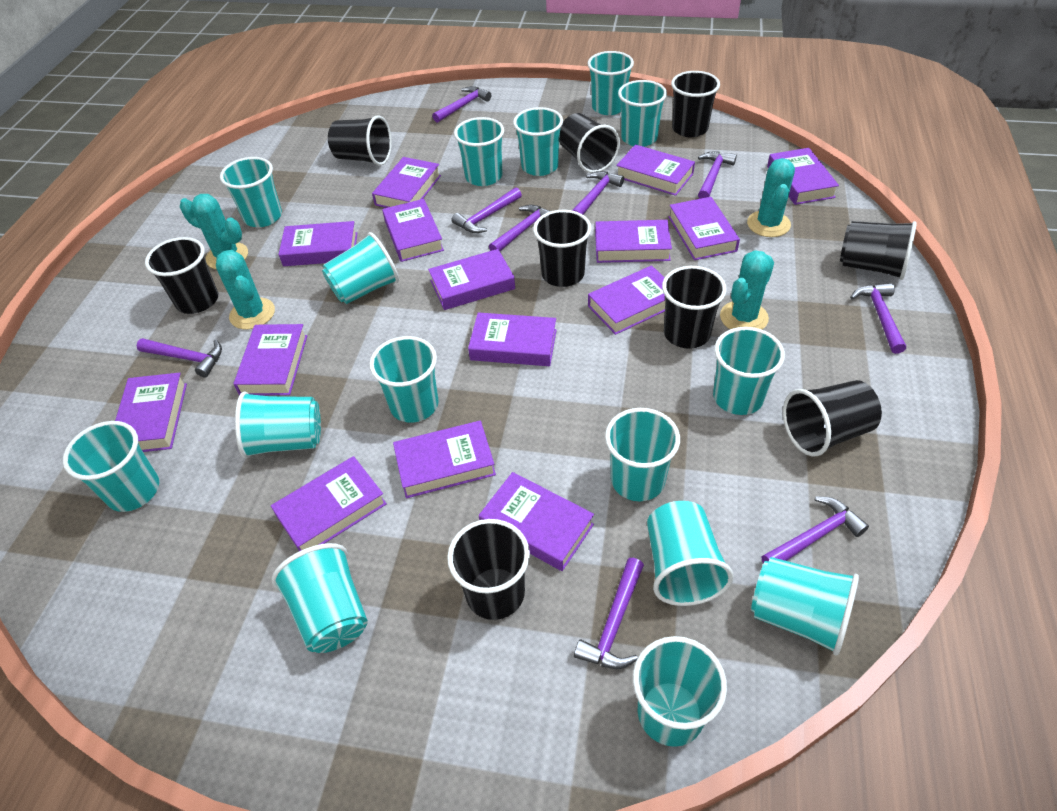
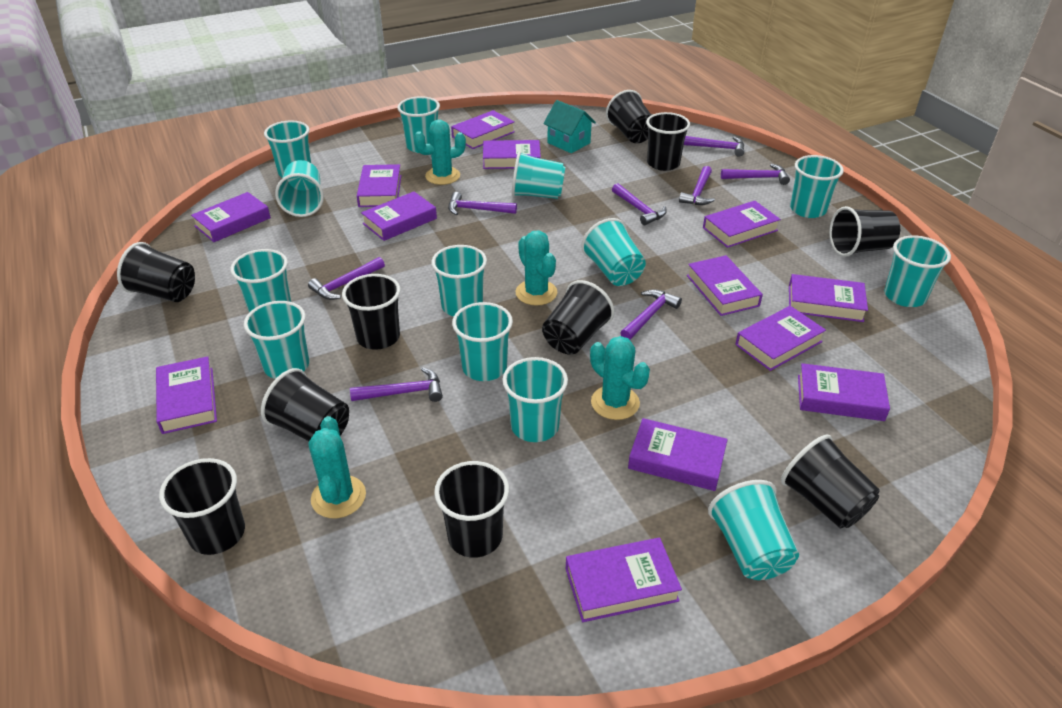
black cup: 9 -> 10
purple book: 15 -> 13
purple hammer: 9 -> 8
turquoise cup: 15 -> 13
turquoise house: 0 -> 1

